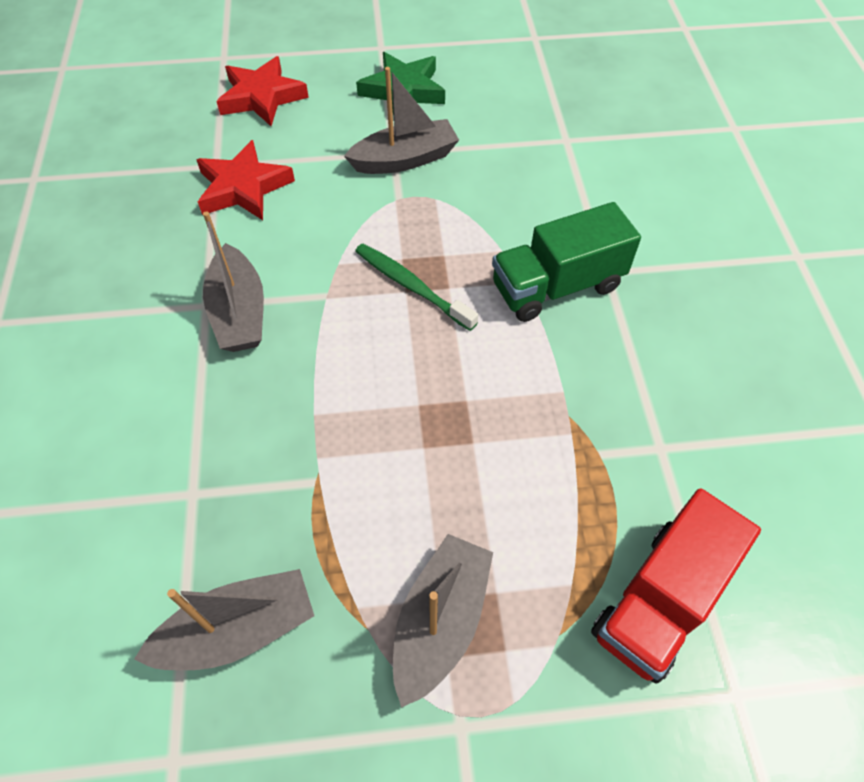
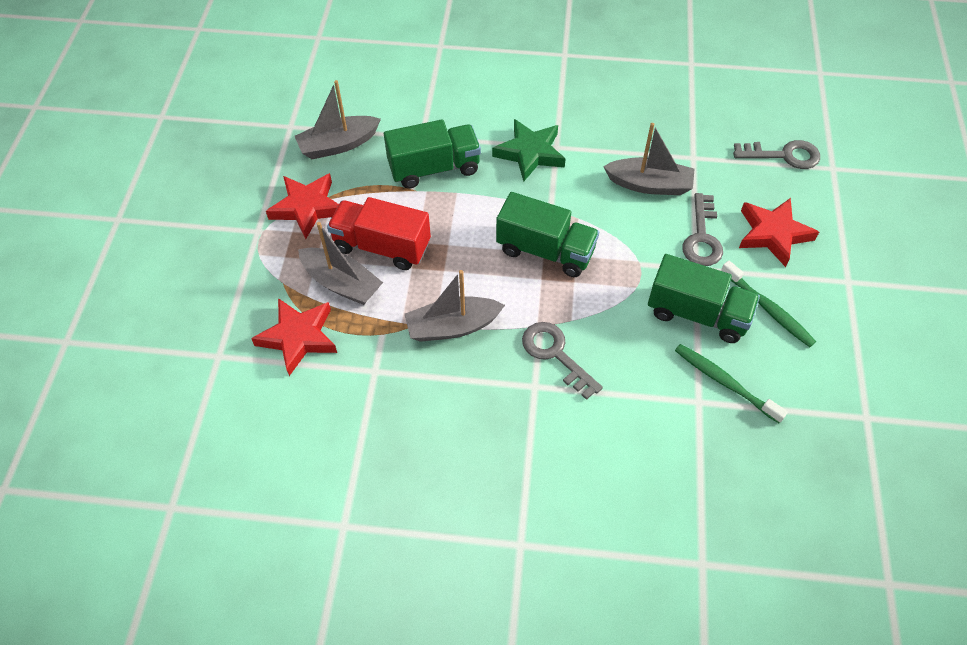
green toothbrush: 1 -> 2
green truck: 1 -> 3
grey key: 0 -> 3
red star: 2 -> 3

